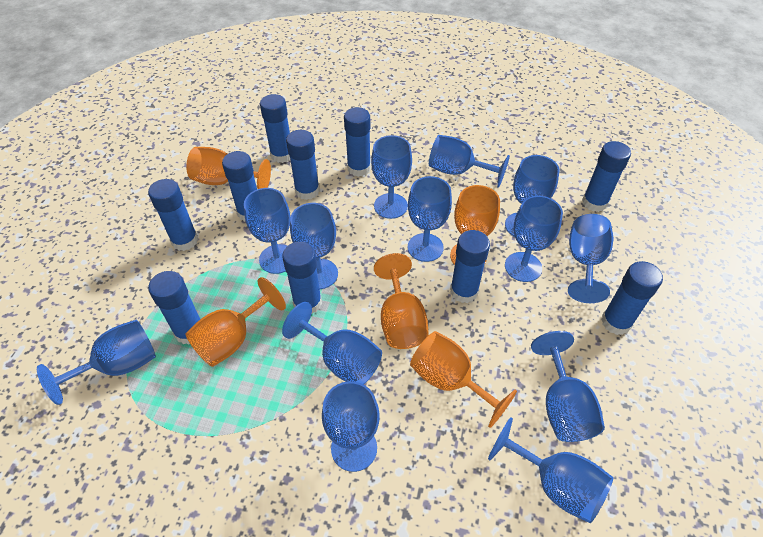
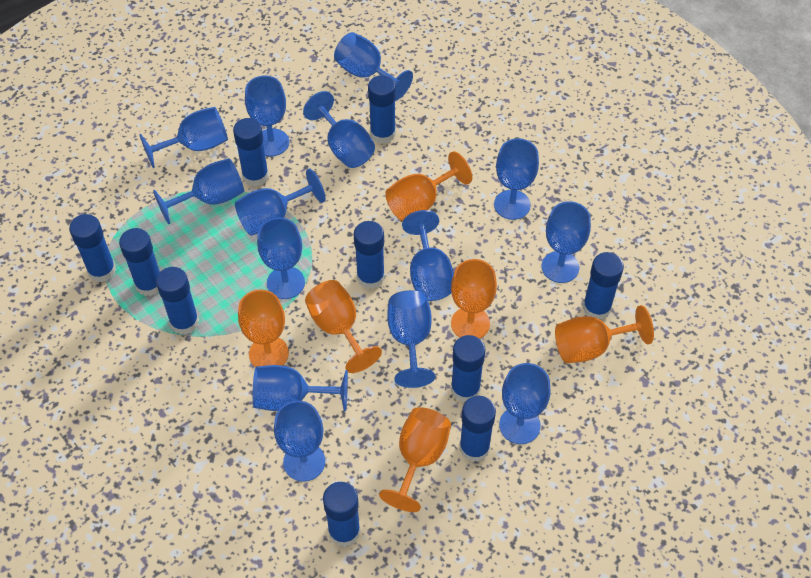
blue goblet: 13 -> 14
orange goblet: 5 -> 6

